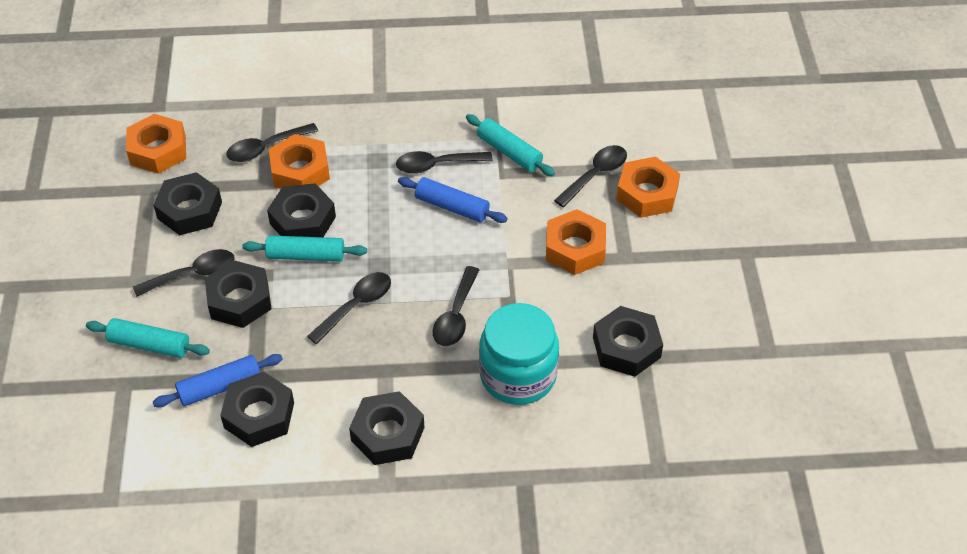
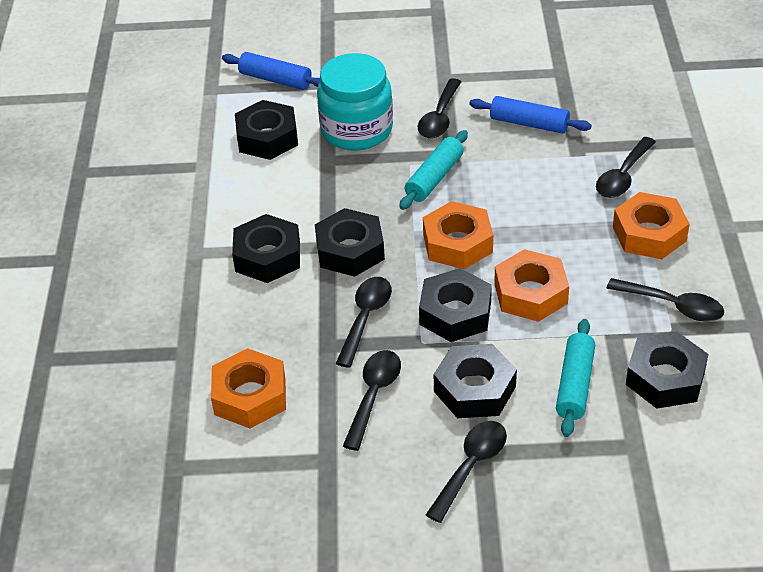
turquoise rolling pin: 3 -> 2

